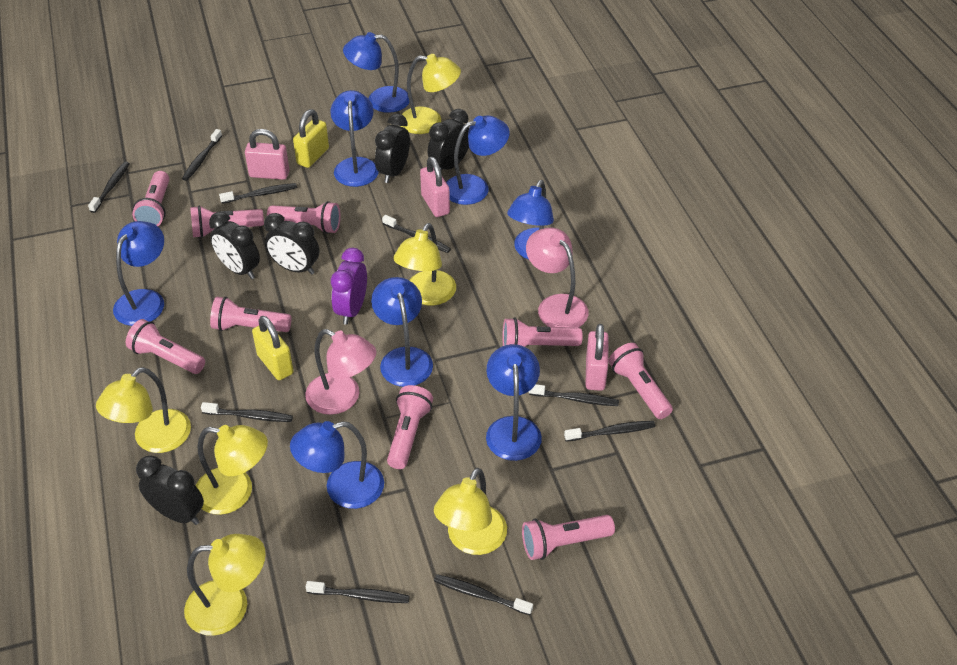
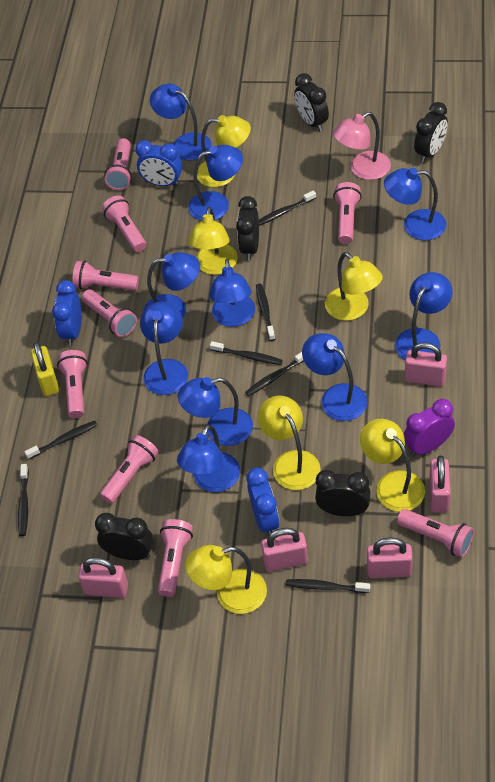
black toothbrush: 9 -> 7
blue clock: 0 -> 3
blue lamp: 8 -> 10
pink lamp: 2 -> 1
pink padlock: 3 -> 5
yellow padlock: 2 -> 1

